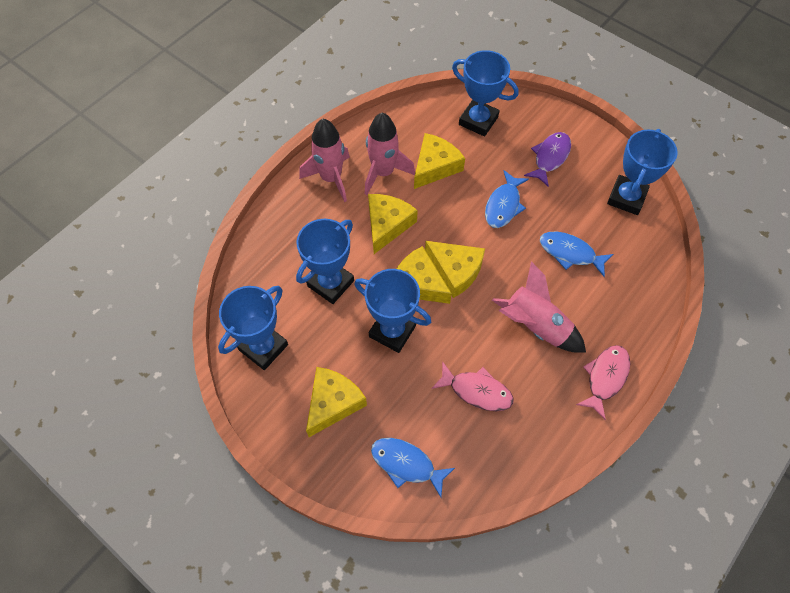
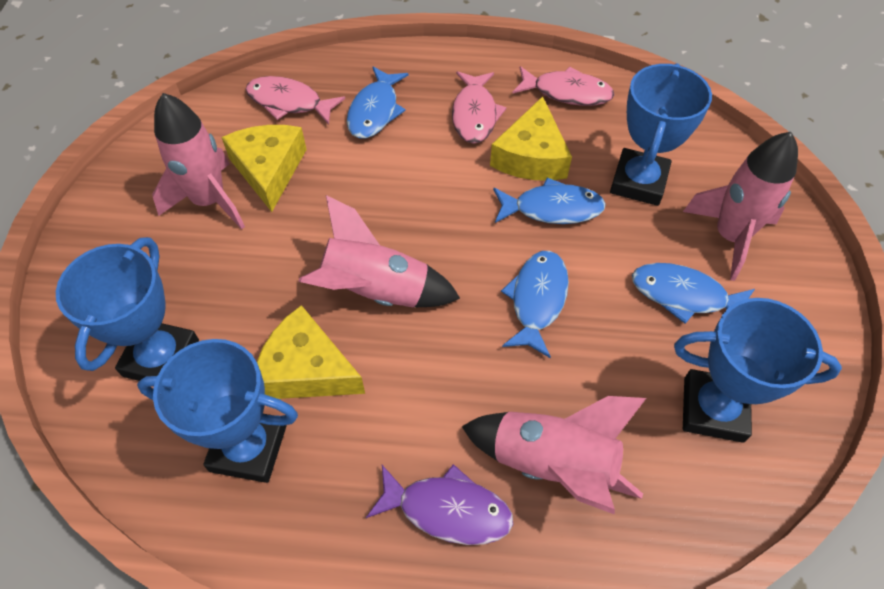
blue fish: 3 -> 4
blue trophy: 5 -> 4
pink fish: 2 -> 3
pink rocket: 3 -> 4
yellow cheese: 5 -> 3

